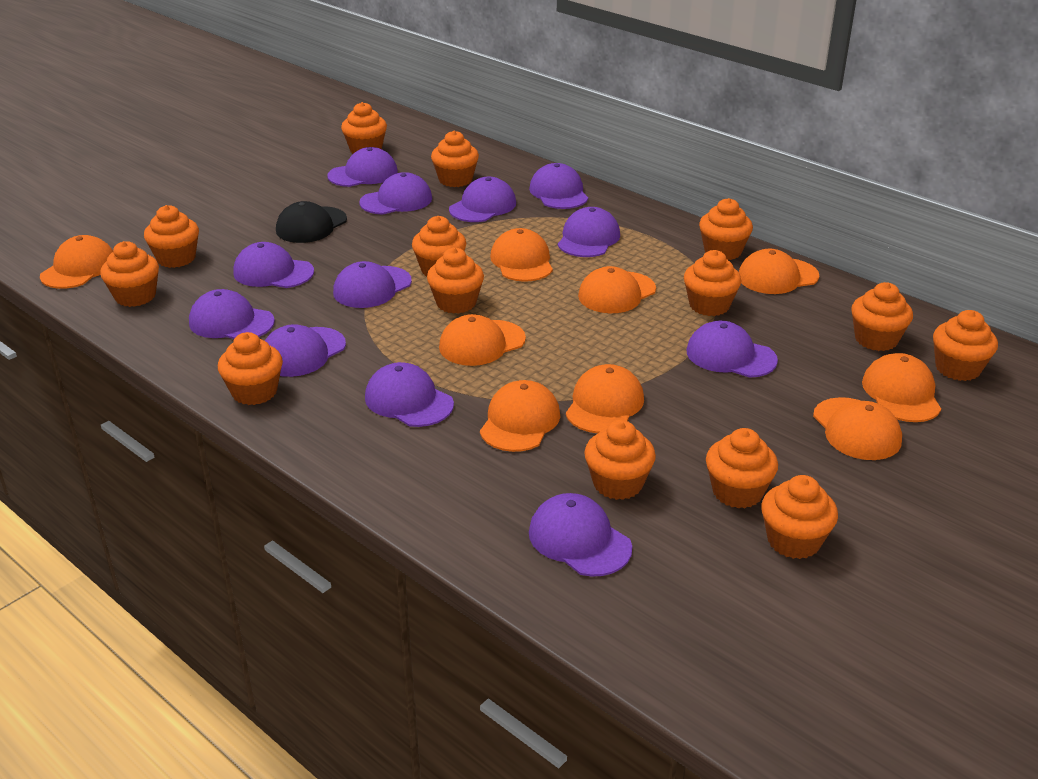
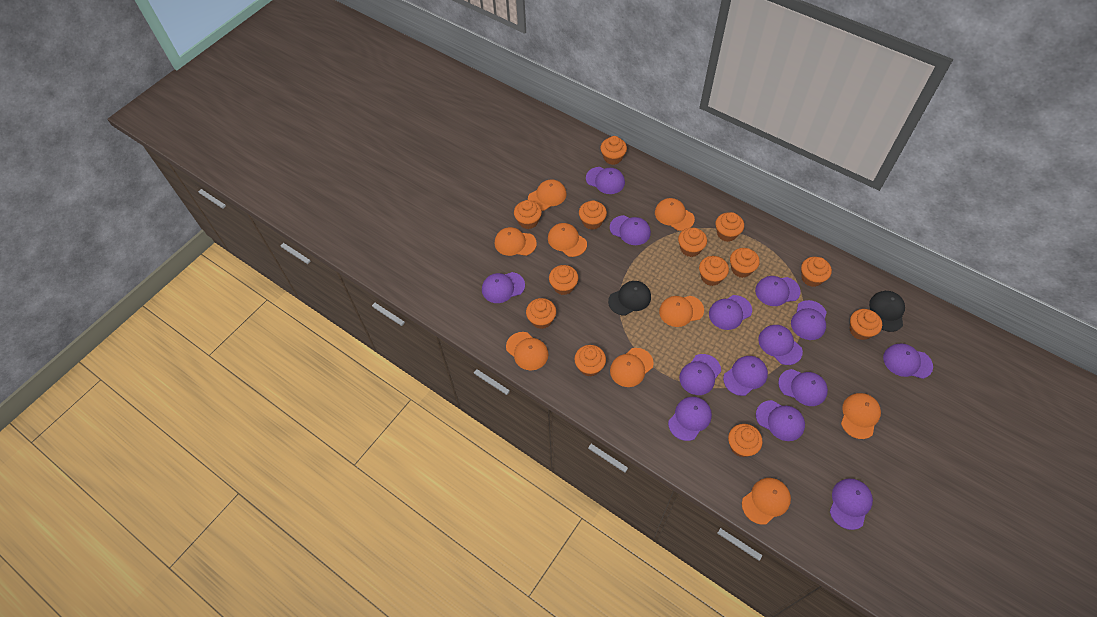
black cap: 1 -> 2
orange cupcake: 14 -> 13
purple cap: 12 -> 14

